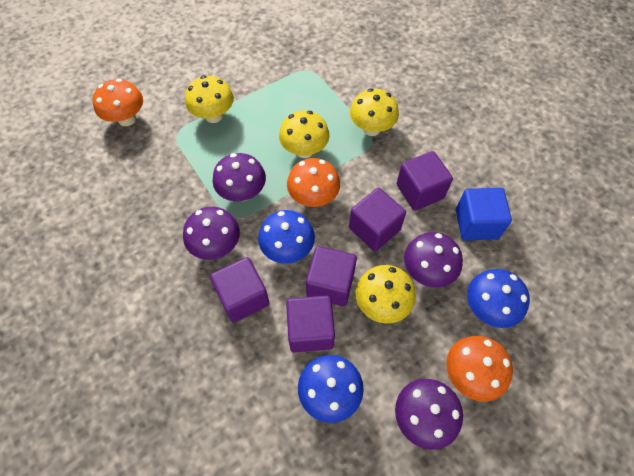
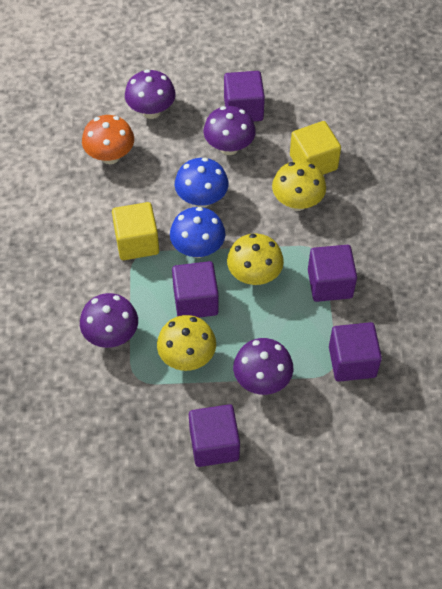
blue cube: 1 -> 0
blue mushroom: 3 -> 2
orange mushroom: 3 -> 1
yellow cube: 0 -> 2
yellow mushroom: 4 -> 3

